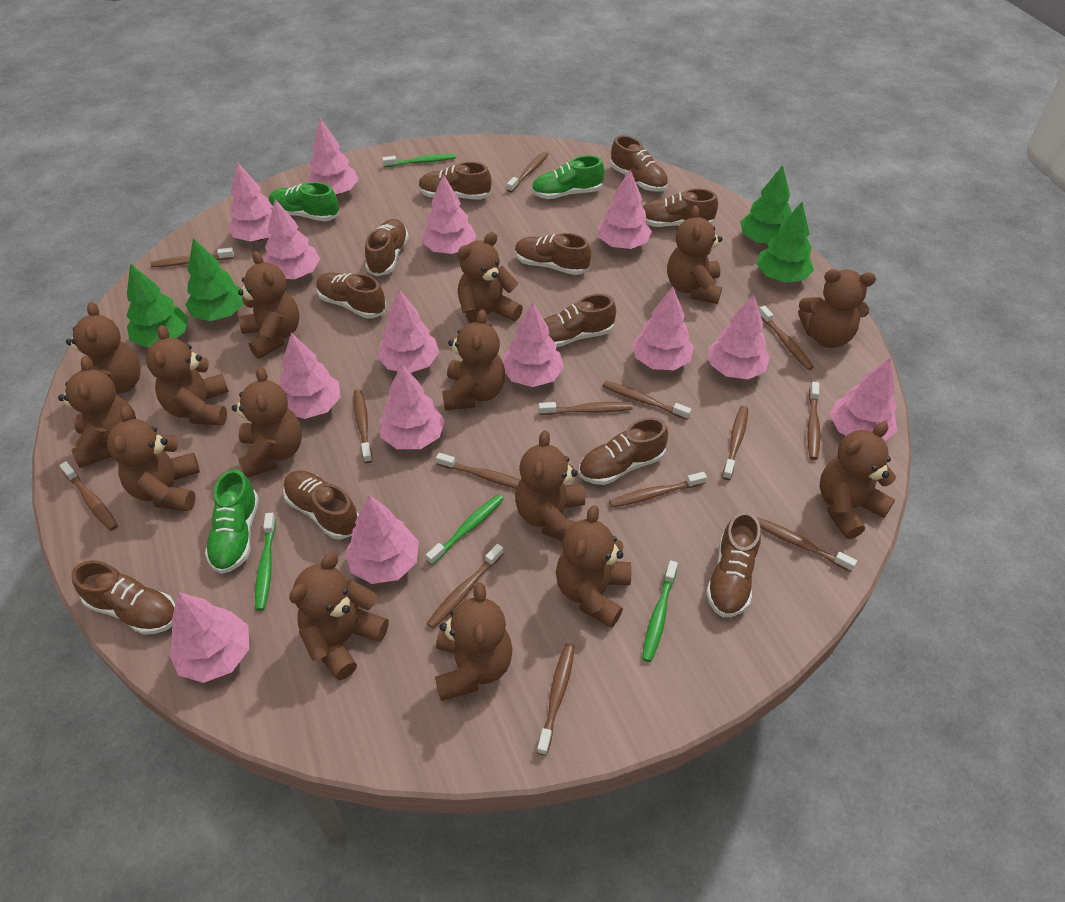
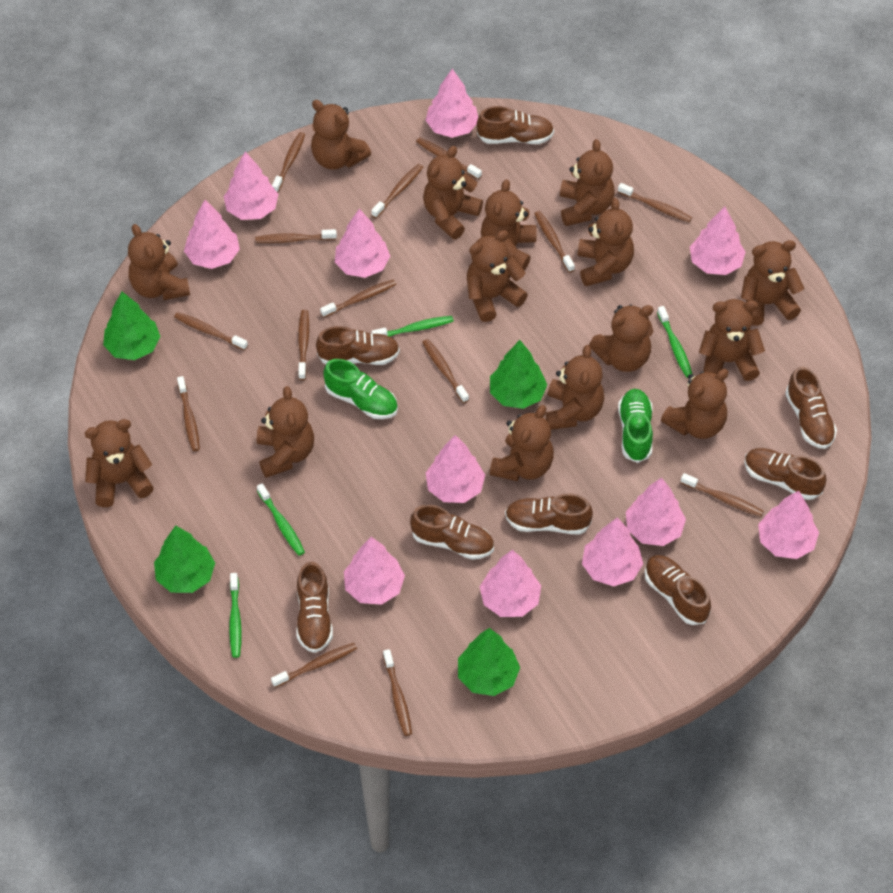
brown shoe: 11 -> 8
green shoe: 3 -> 2
pink tree: 14 -> 11

